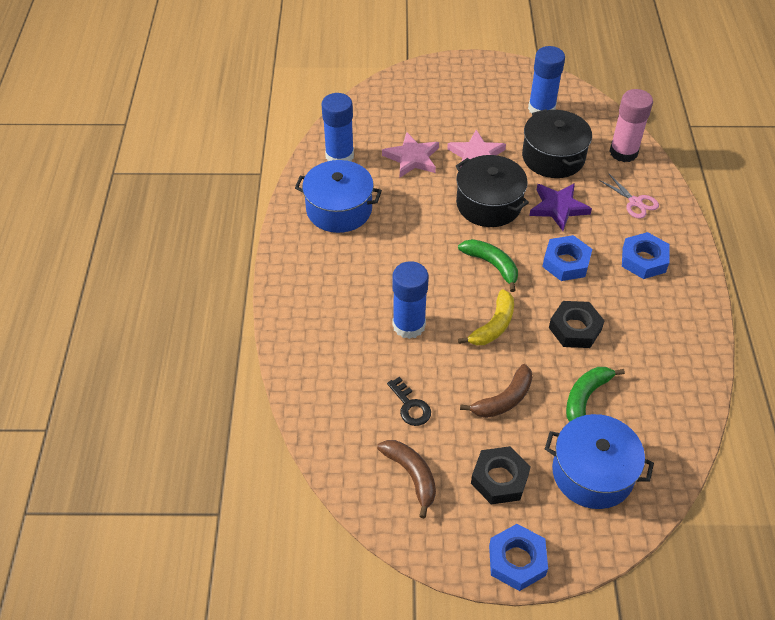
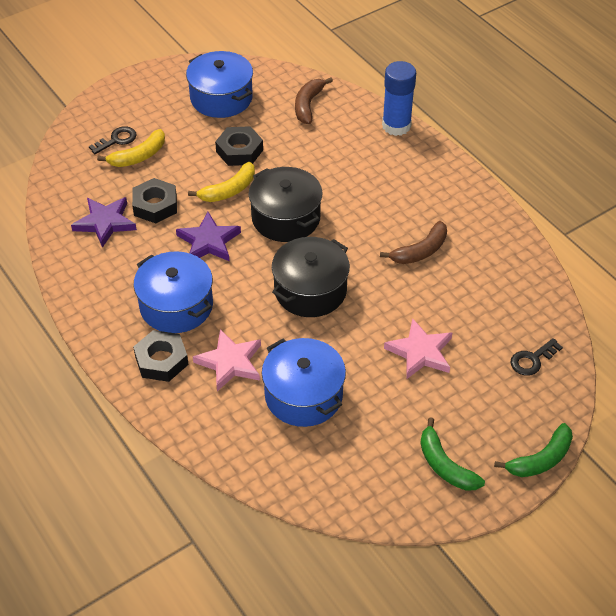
black key: 1 -> 2
black nut: 2 -> 3
blue glue stick: 3 -> 1
blue nut: 3 -> 0
blue pot: 2 -> 3
pink glue stick: 1 -> 0
pink scissors: 1 -> 0
purple star: 1 -> 2
yellow banana: 1 -> 2

